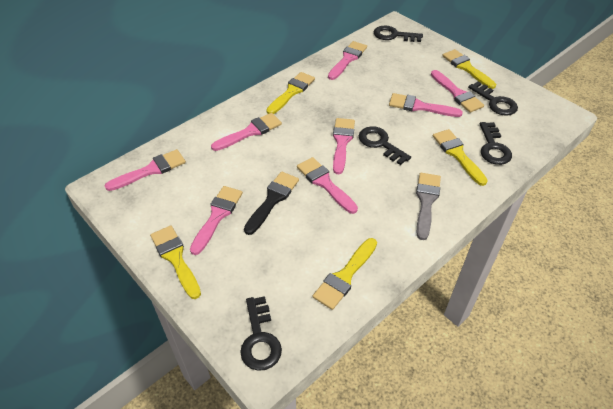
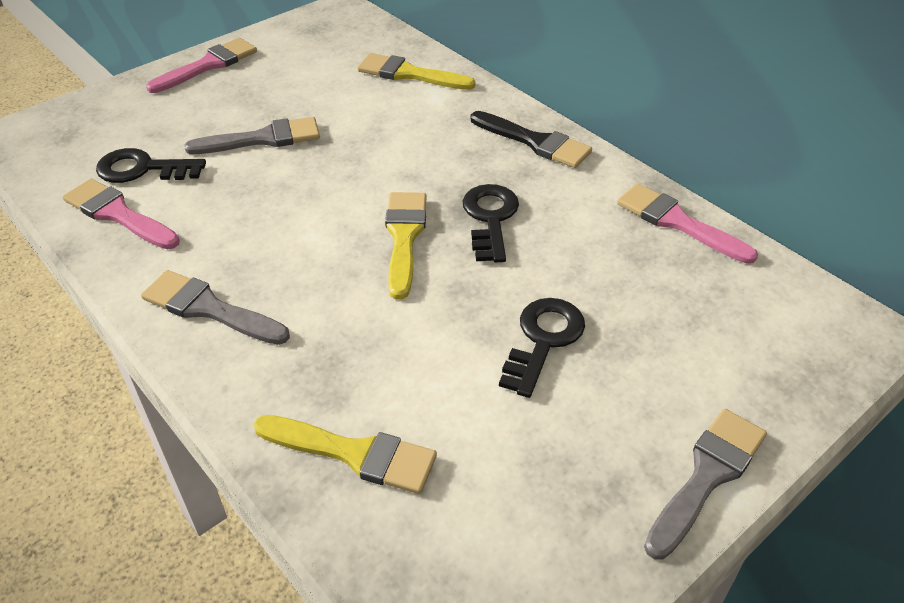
black key: 5 -> 3
grey brush: 1 -> 3
pink brush: 8 -> 3
yellow brush: 5 -> 3

